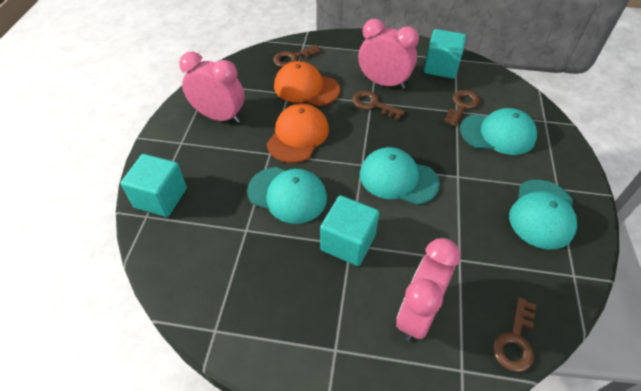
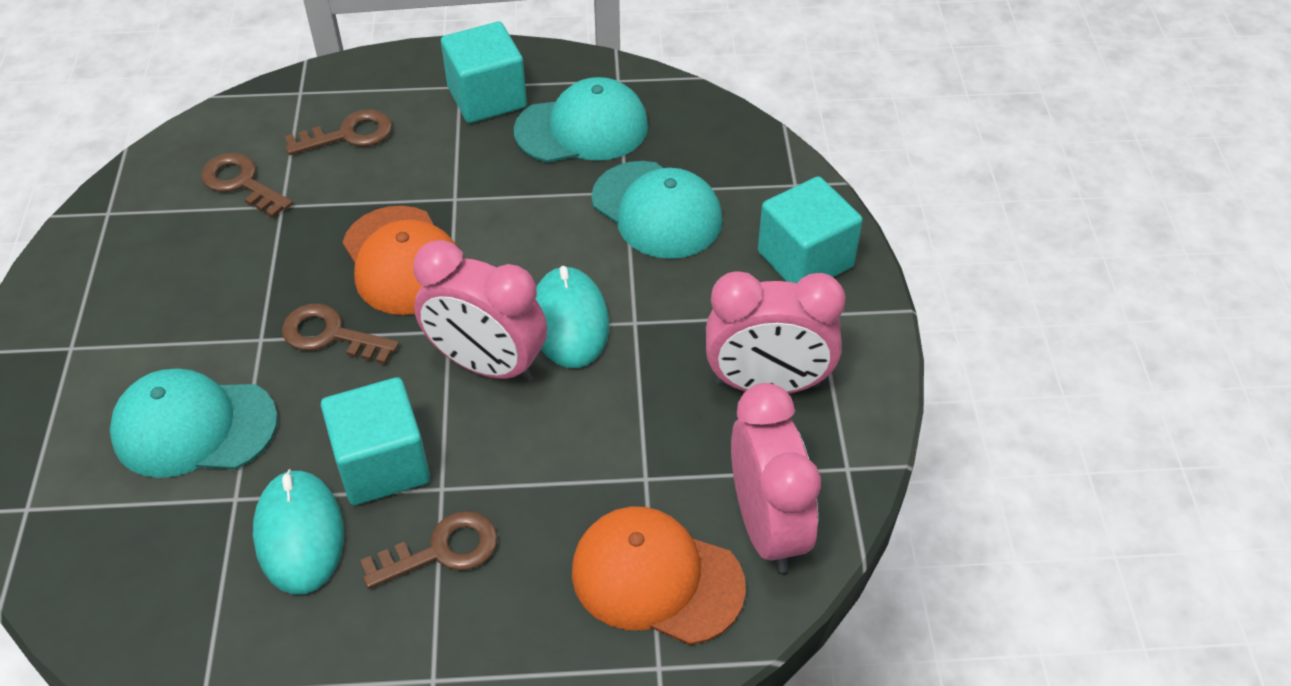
turquoise cap: 4 -> 3
turquoise mouse: 0 -> 2

